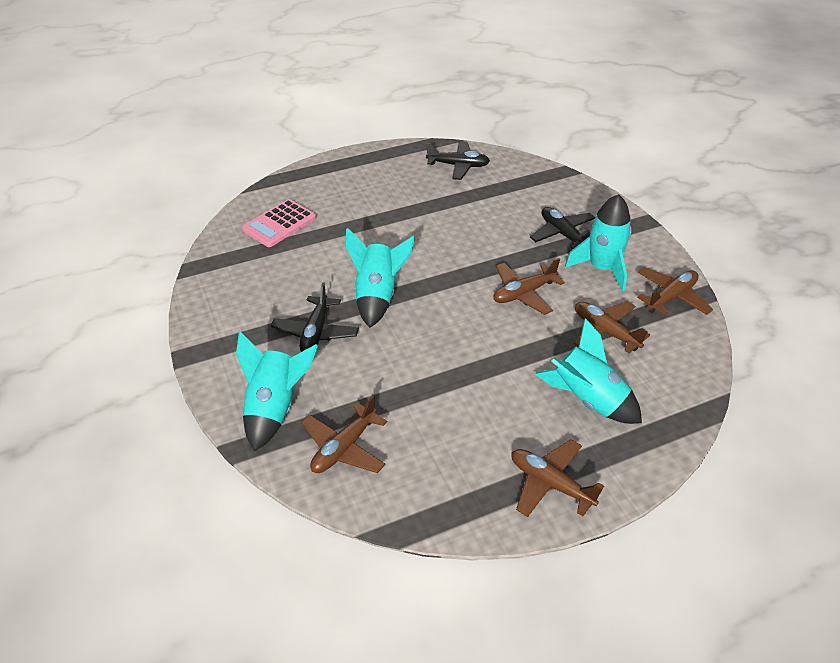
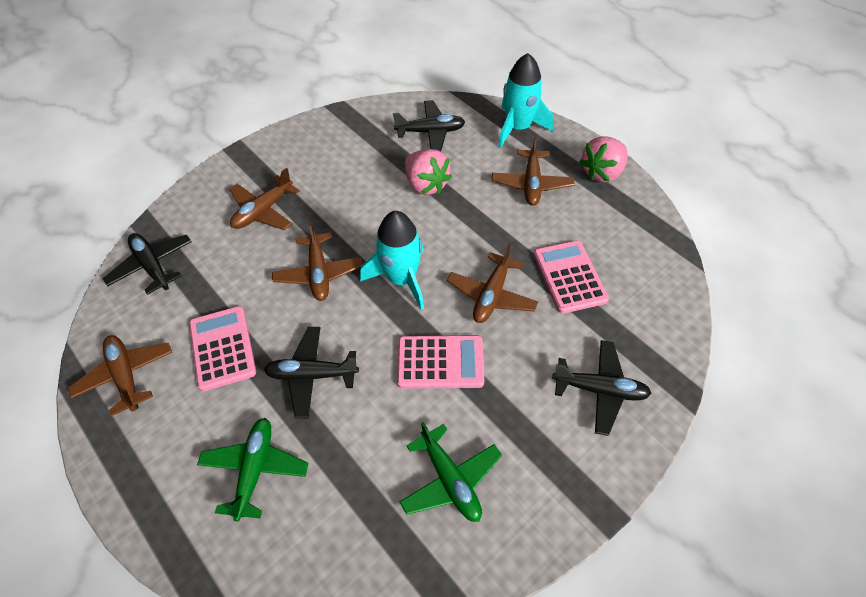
black plane: 3 -> 4
green plane: 0 -> 2
pink calculator: 1 -> 3
pink strawberry: 0 -> 2
turquoise rocket: 4 -> 2

